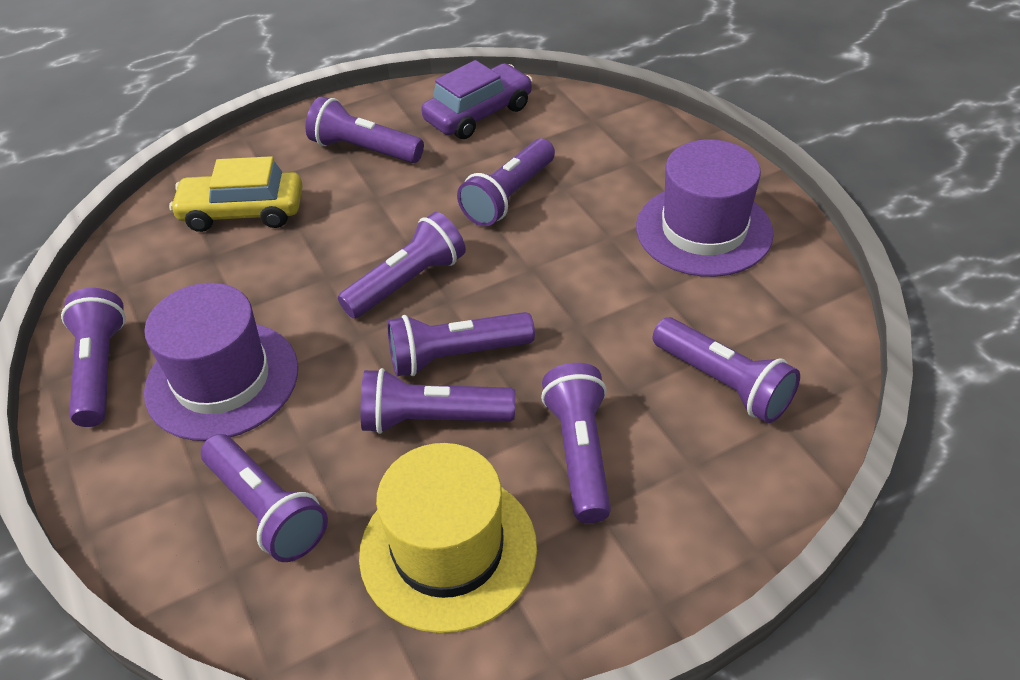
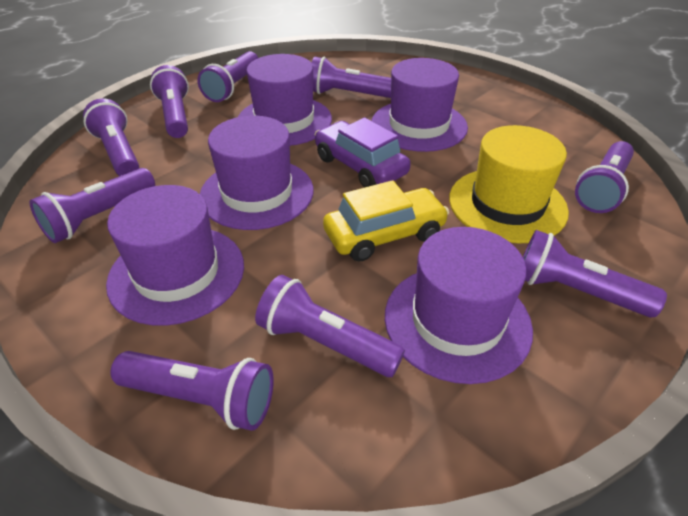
purple hat: 2 -> 5

